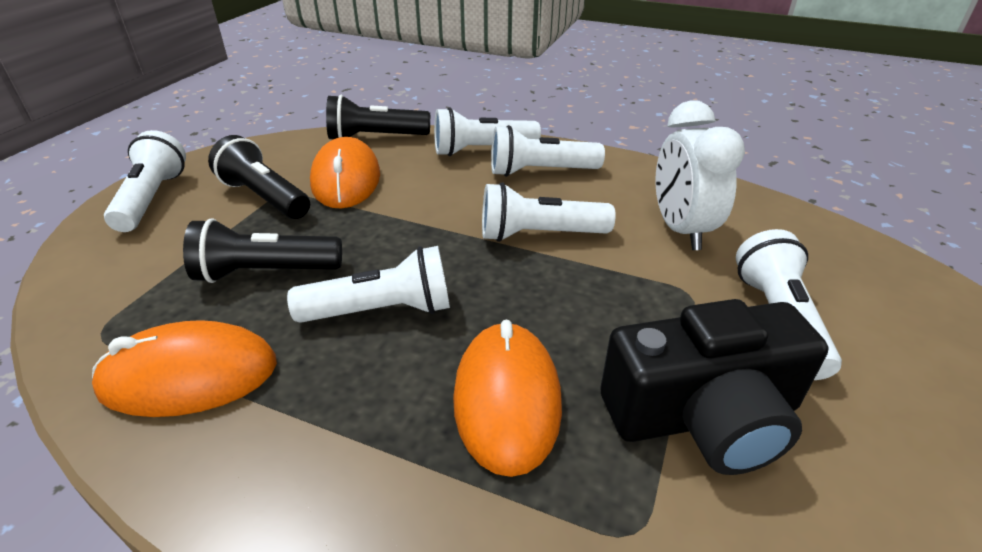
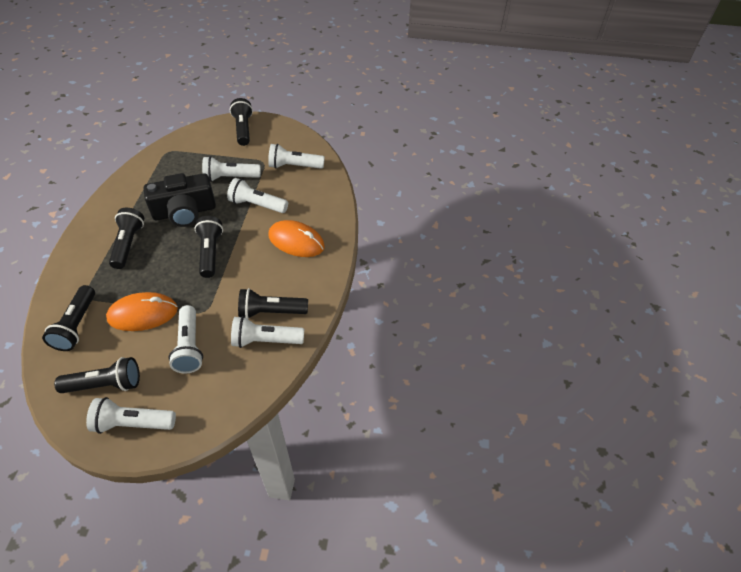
black flashlight: 3 -> 6
orange mouse: 3 -> 2
white clock: 1 -> 0

